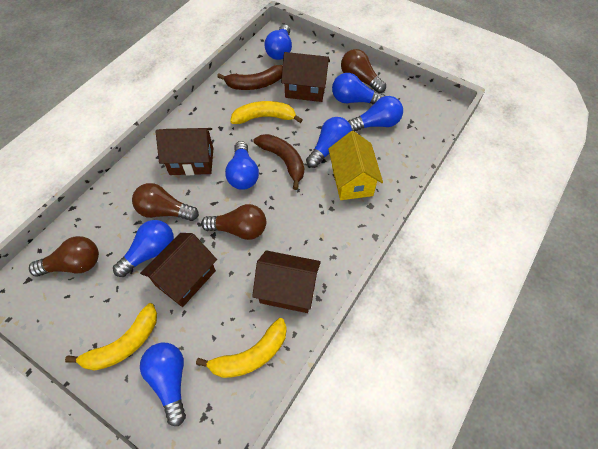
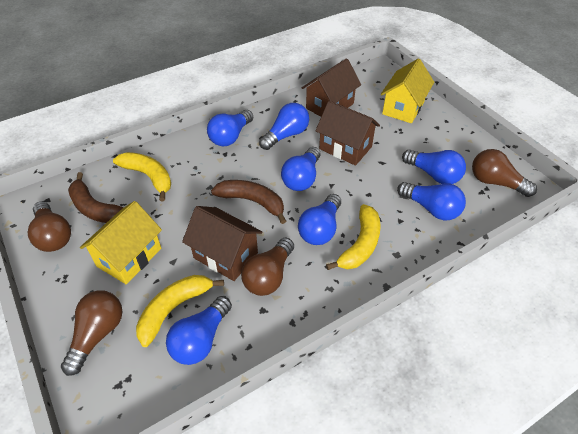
brown house: 4 -> 3
yellow house: 1 -> 2

